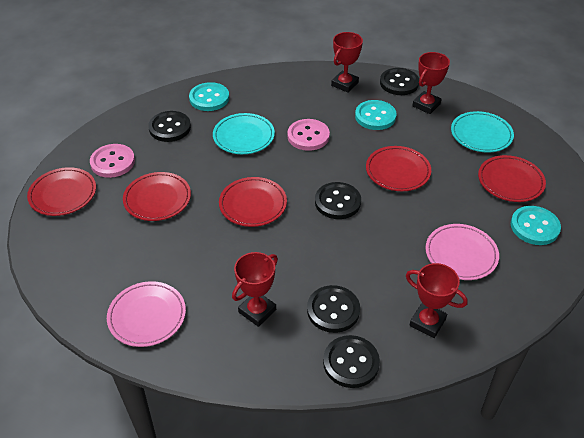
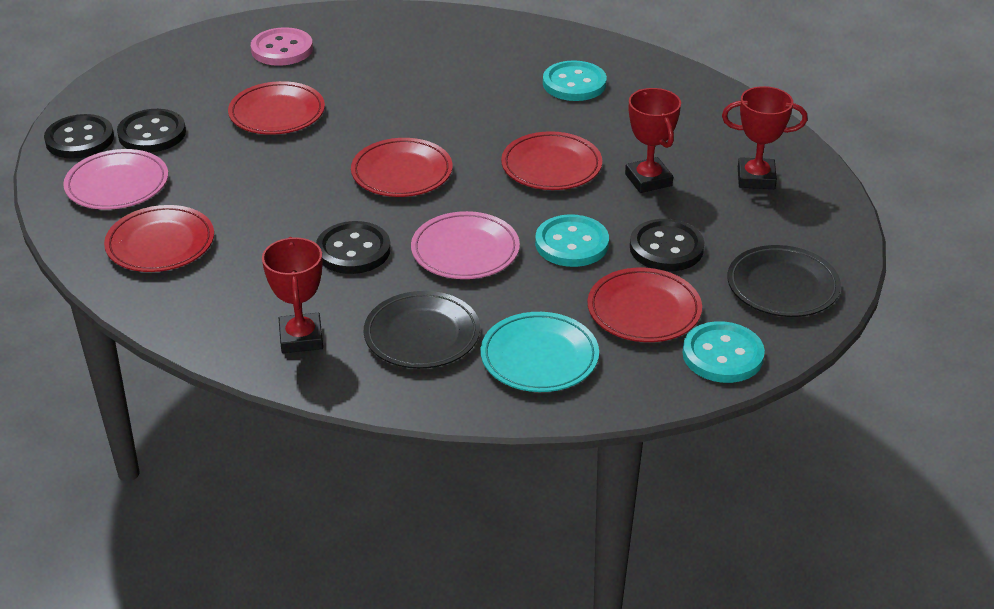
black button: 5 -> 4
black plate: 0 -> 2
pink button: 2 -> 1
red trophy: 4 -> 3
turquoise plate: 2 -> 1

